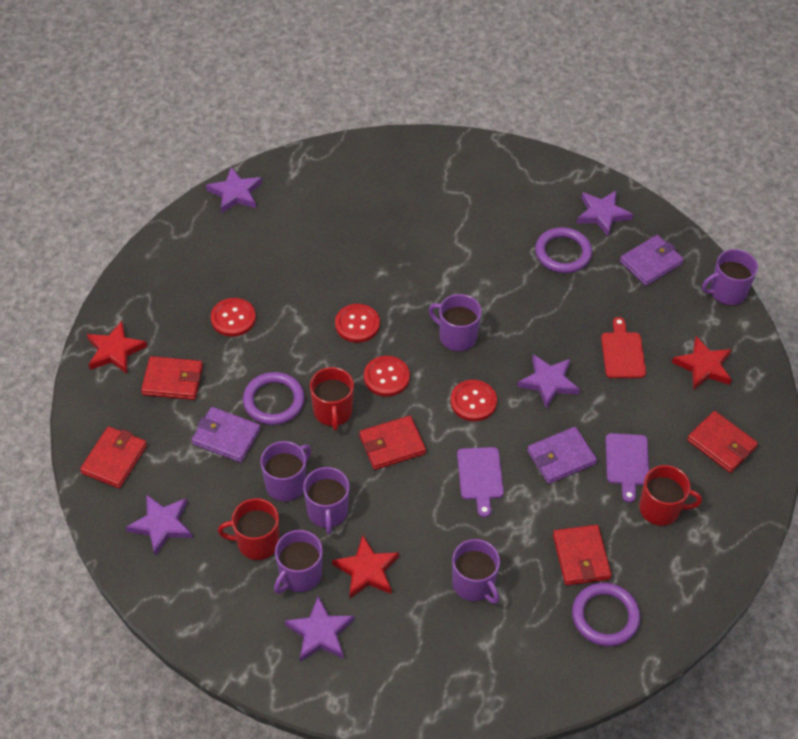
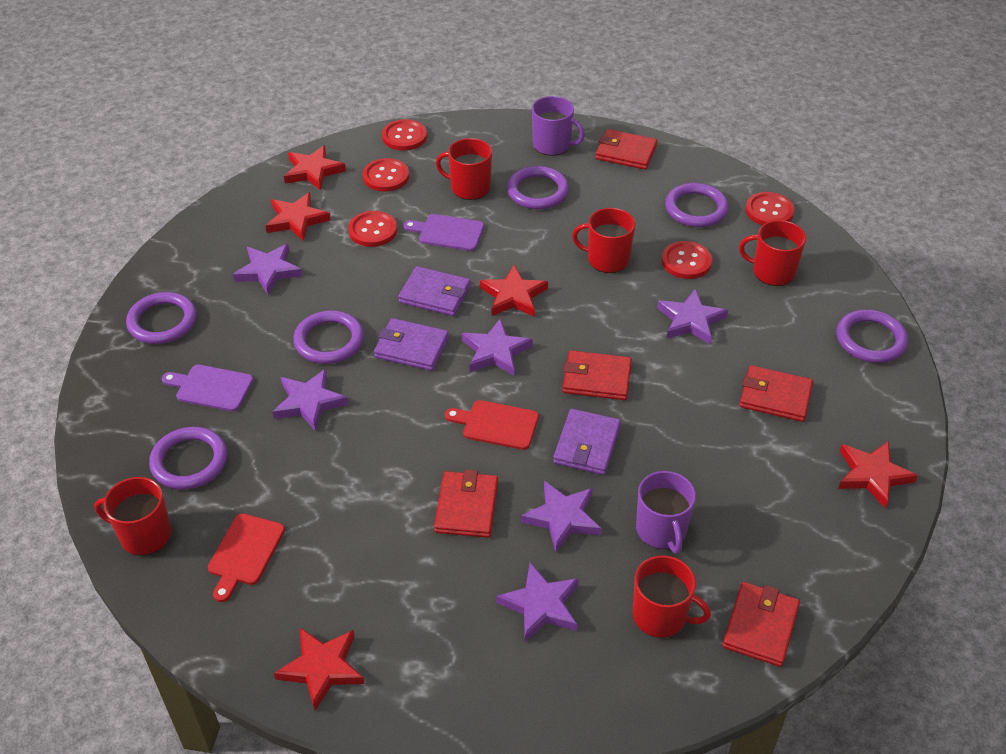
purple mug: 6 -> 2
purple ring: 3 -> 6
purple star: 5 -> 6
red button: 4 -> 5
red cutting board: 1 -> 2
red mug: 3 -> 5
red star: 3 -> 5

